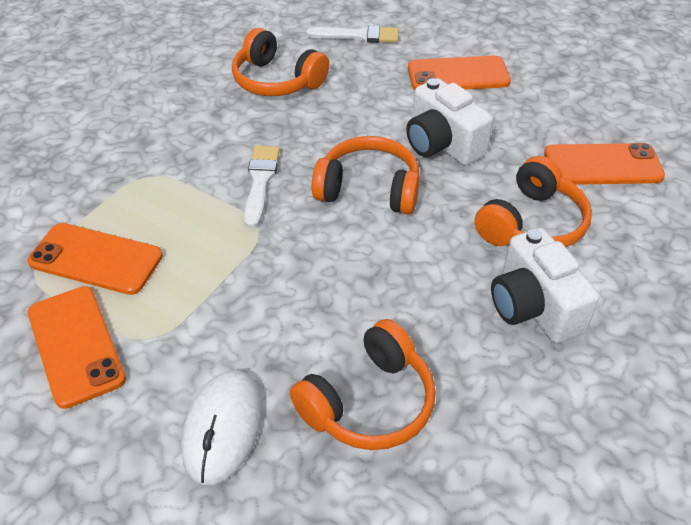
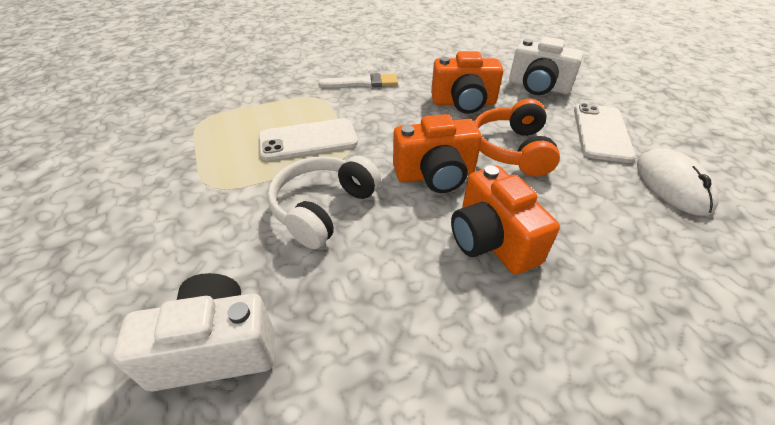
orange camera: 0 -> 3
orange headphones: 4 -> 1
orange phone: 4 -> 0
white brush: 2 -> 1
white headphones: 0 -> 1
white phone: 0 -> 2

